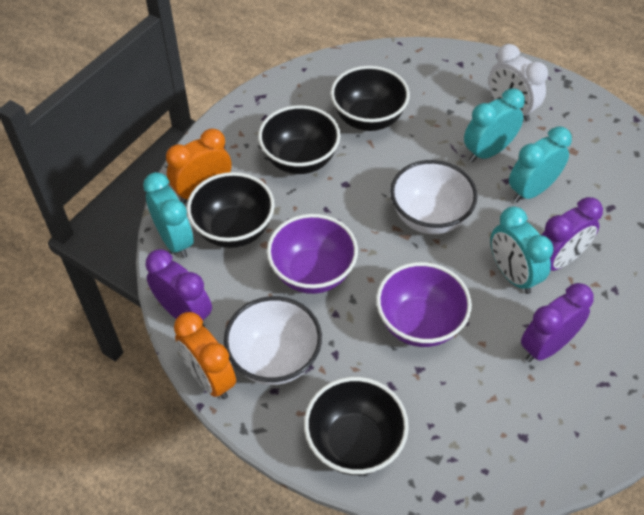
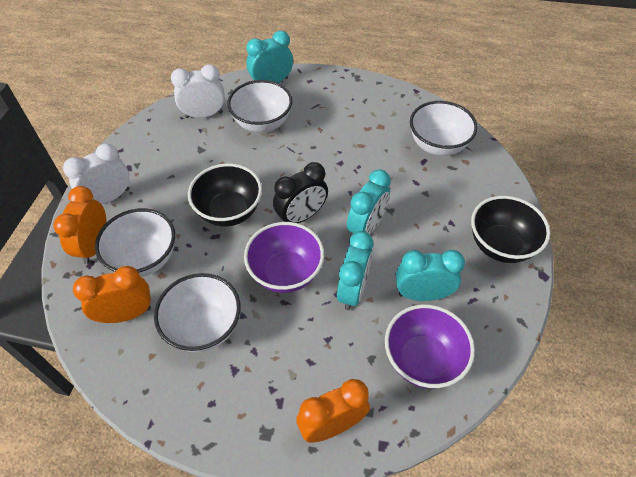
black bowl: 4 -> 2
black clock: 0 -> 1
orange clock: 2 -> 3
purple clock: 3 -> 0
white bowl: 2 -> 4
white clock: 1 -> 2

